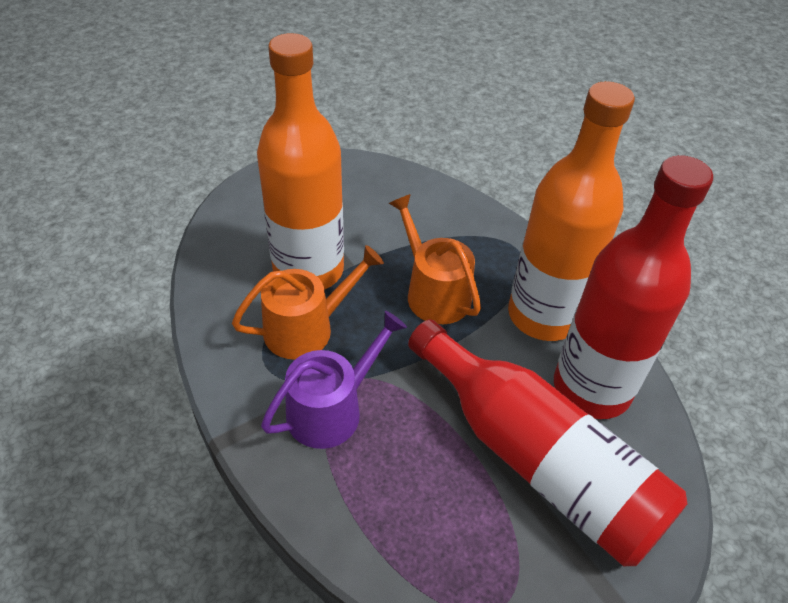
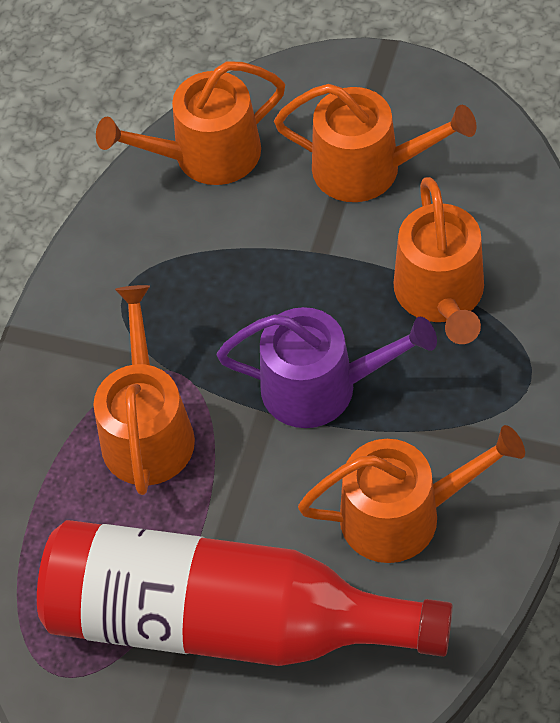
orange bottle: 2 -> 0
orange watering can: 2 -> 5
red bottle: 2 -> 1

